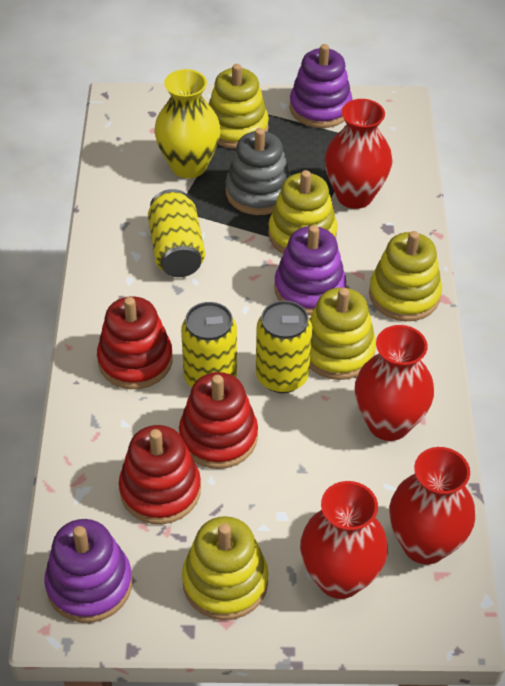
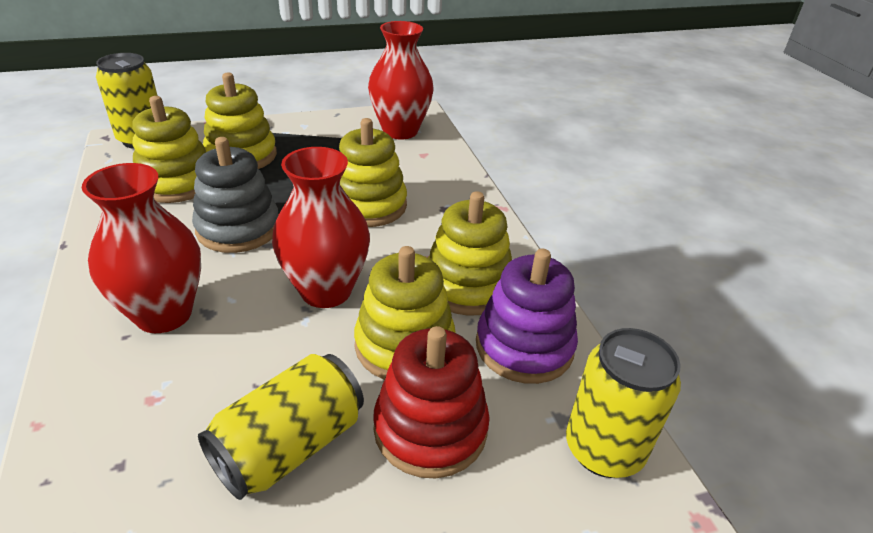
purple stacking toy: 3 -> 1
red stacking toy: 3 -> 1
red vase: 4 -> 3
yellow vase: 1 -> 0

